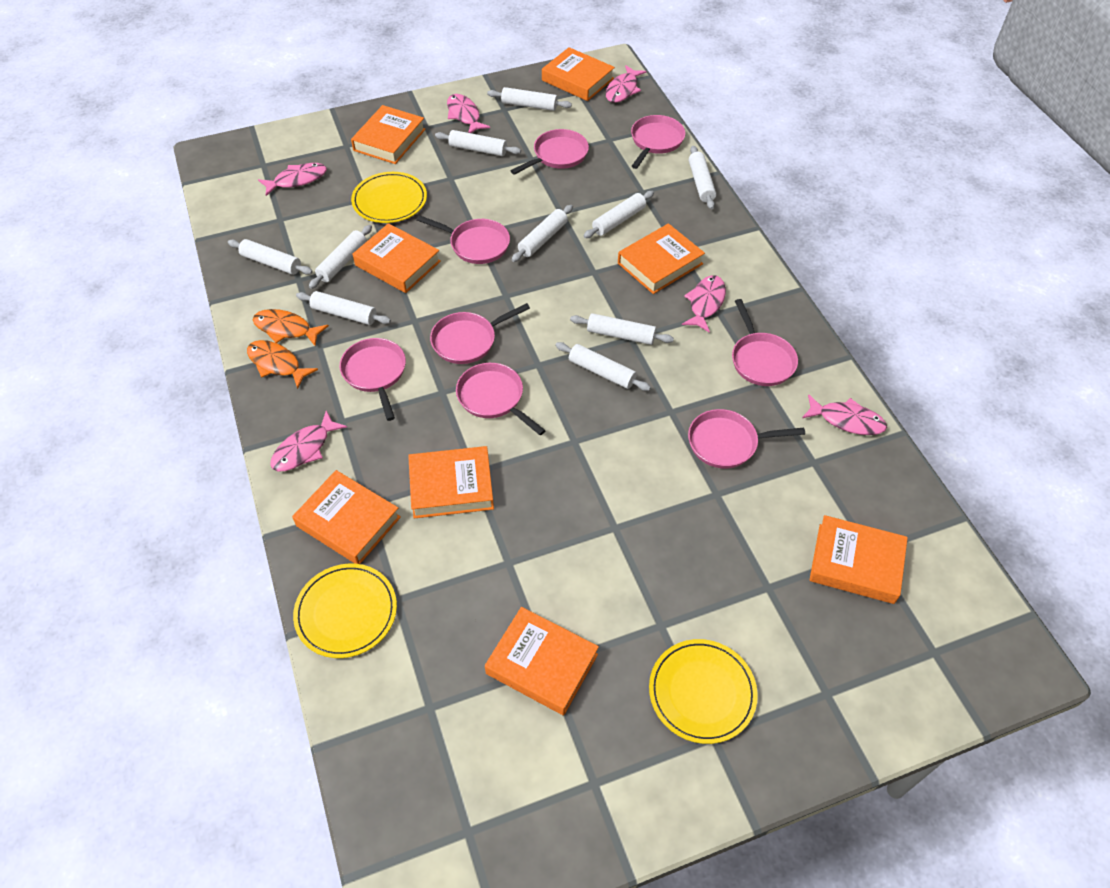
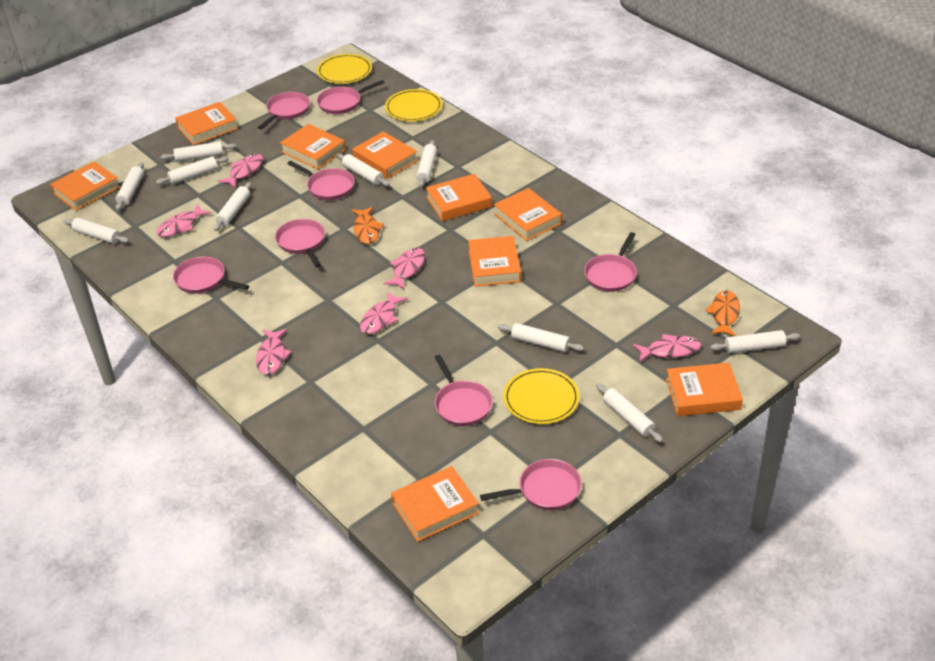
orange book: 8 -> 9

